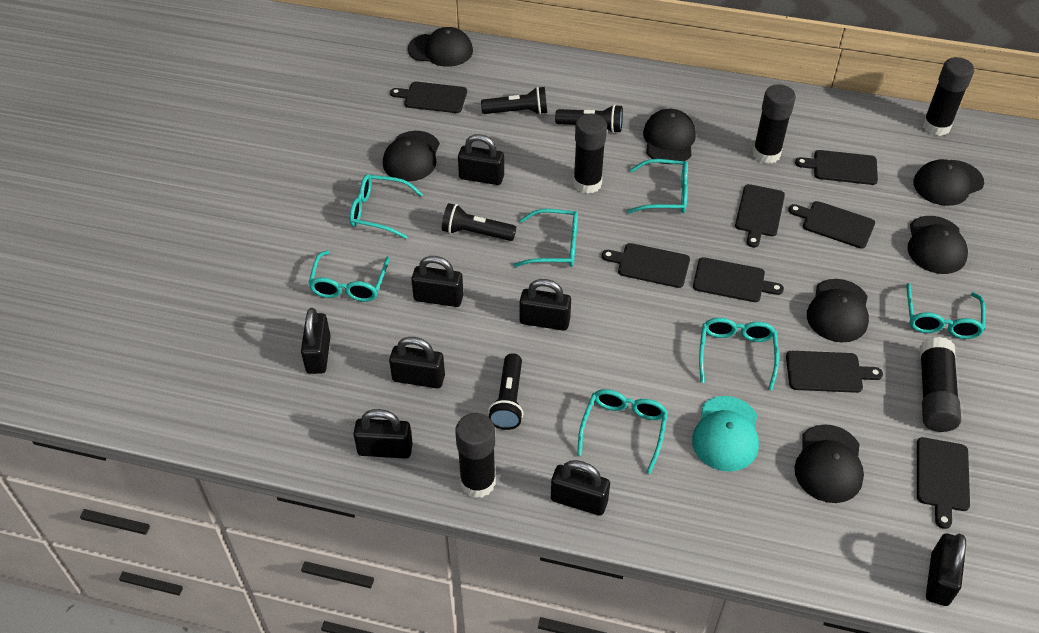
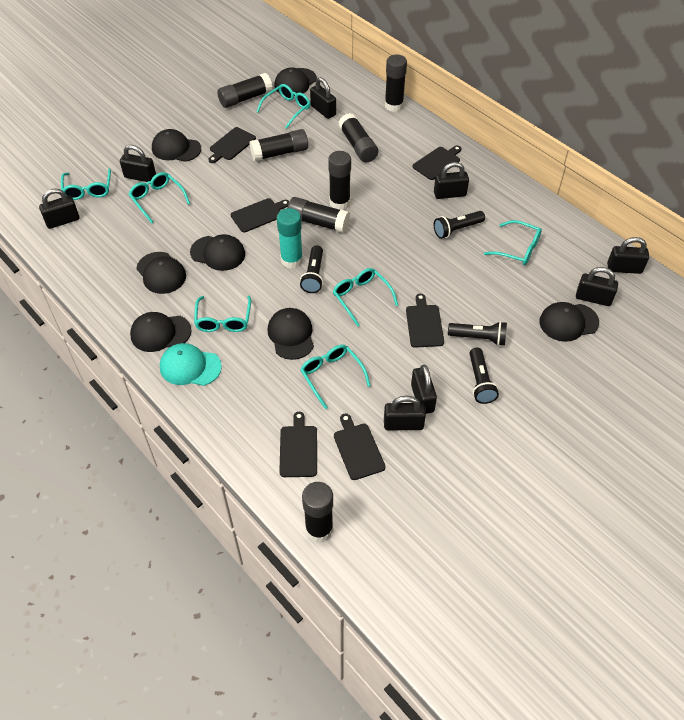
black cutting board: 8 -> 6
black glue stick: 5 -> 7
turquoise glue stick: 0 -> 1

